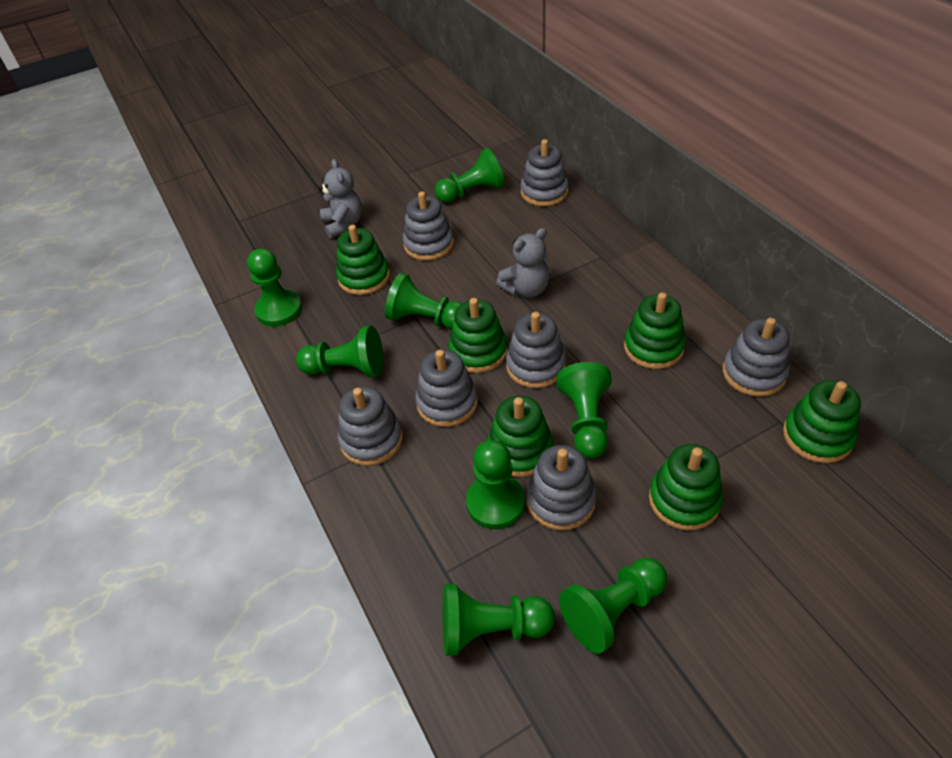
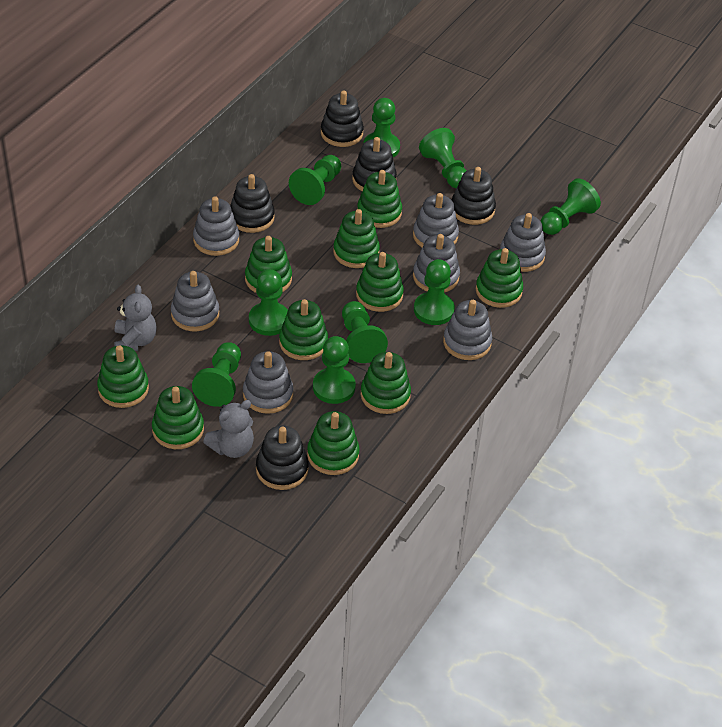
black stacking toy: 0 -> 5
green pawn: 8 -> 9
green stacking toy: 6 -> 10

